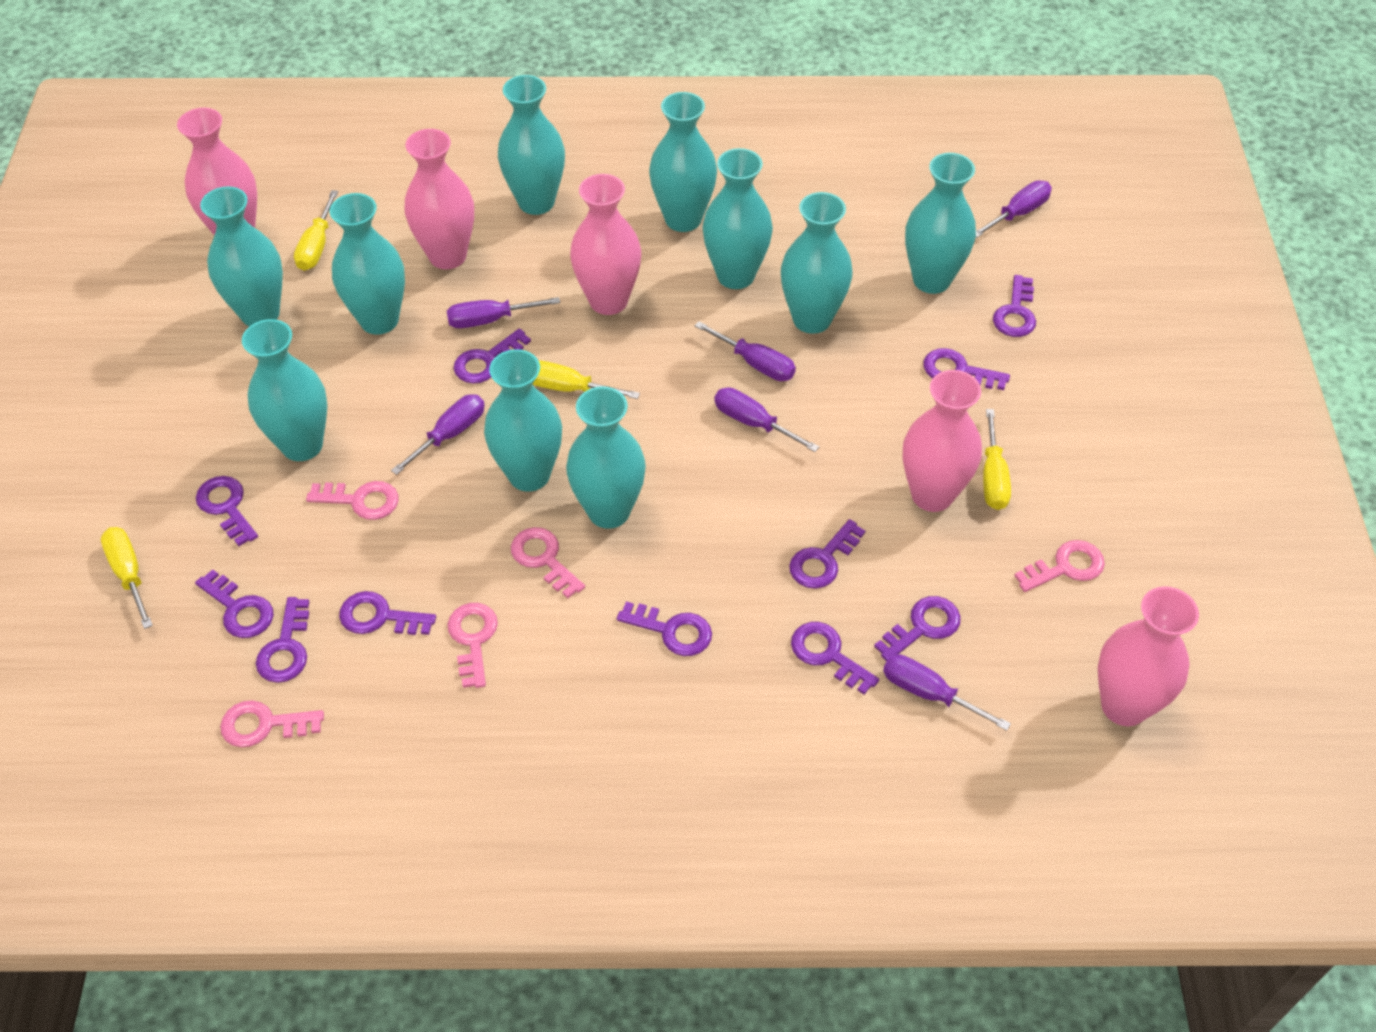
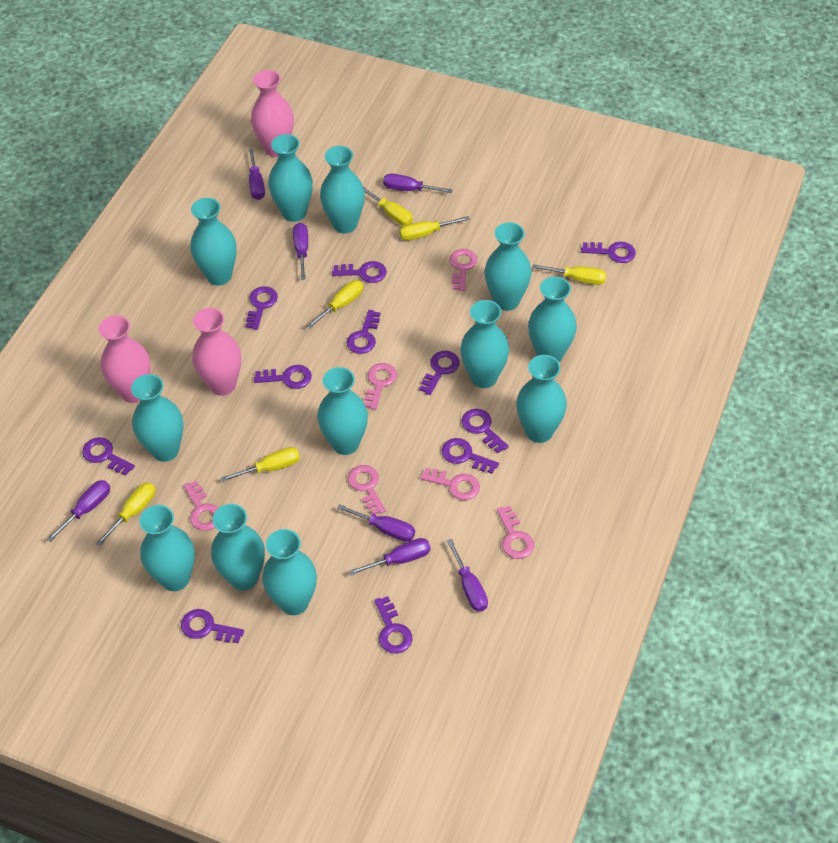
pink key: 5 -> 6
pink vase: 5 -> 3
purple screwdriver: 6 -> 7
turquoise vase: 10 -> 12
yellow screwdriver: 4 -> 6

